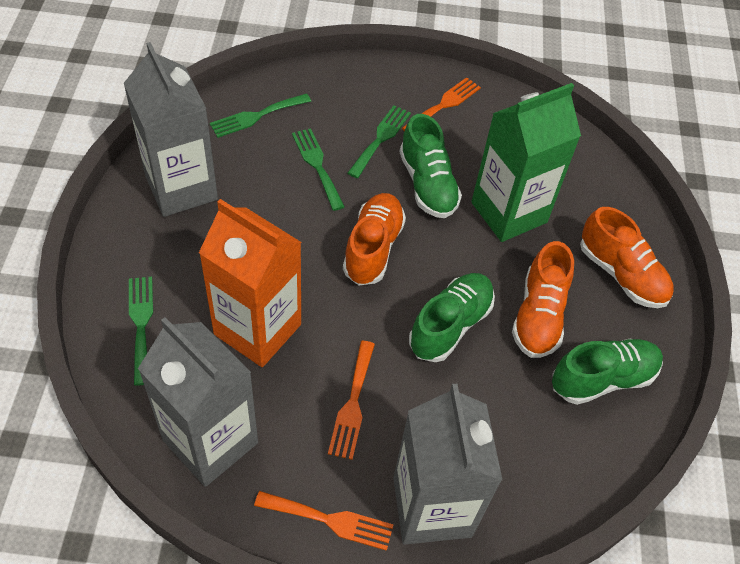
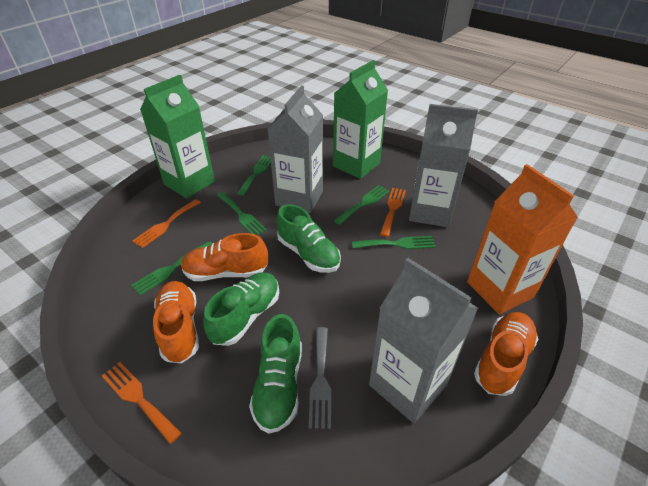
green carton: 1 -> 2
green fork: 4 -> 5
grey fork: 0 -> 1

